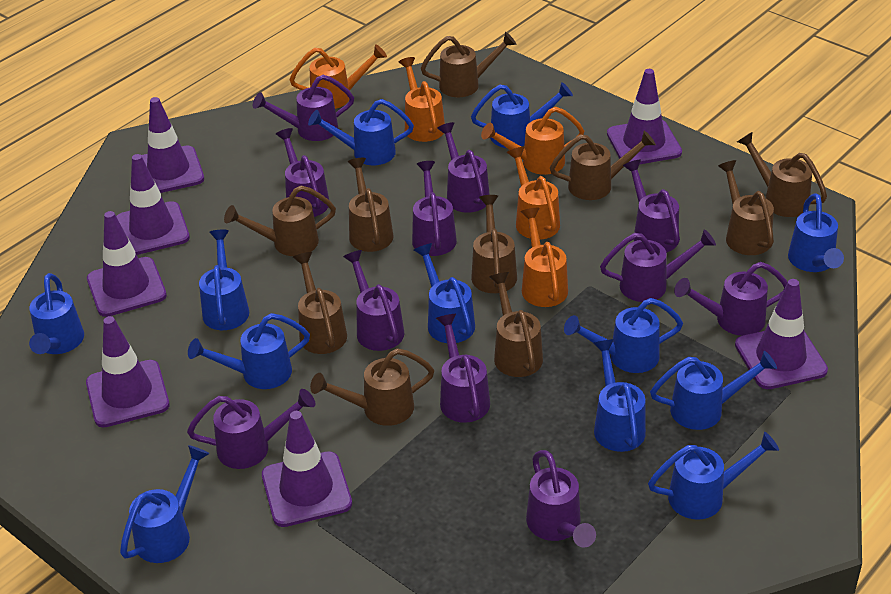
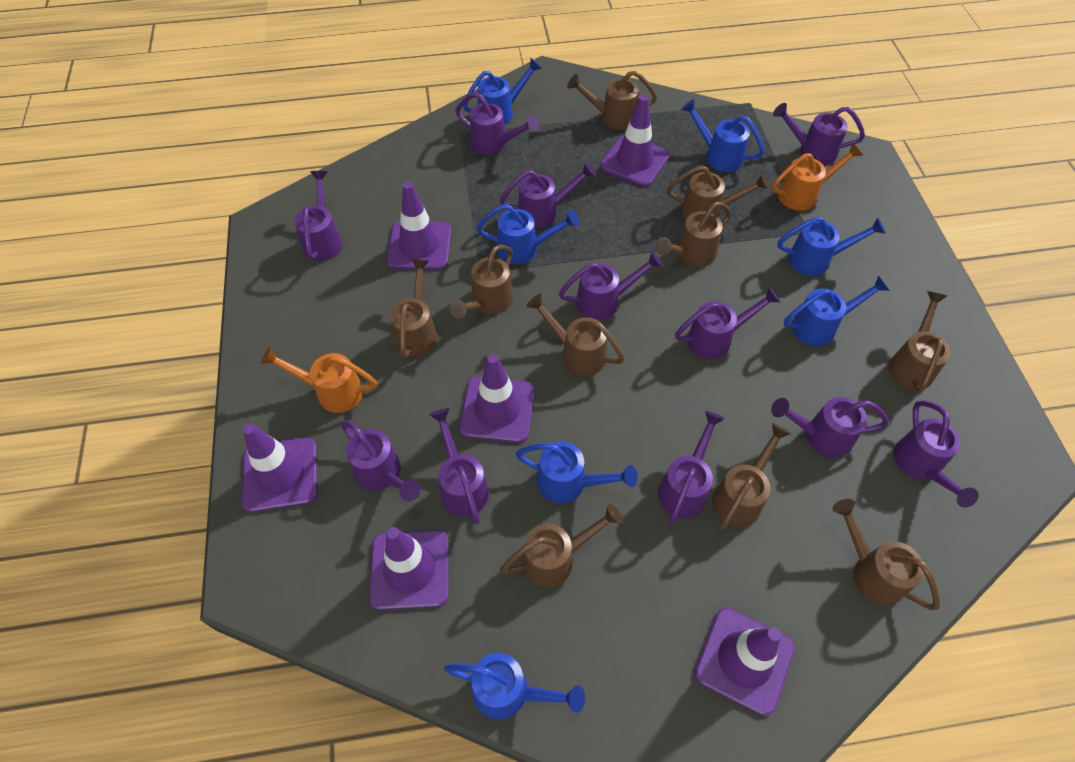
blue watering can: 12 -> 7
orange watering can: 5 -> 2
purple traffic cone: 7 -> 6

